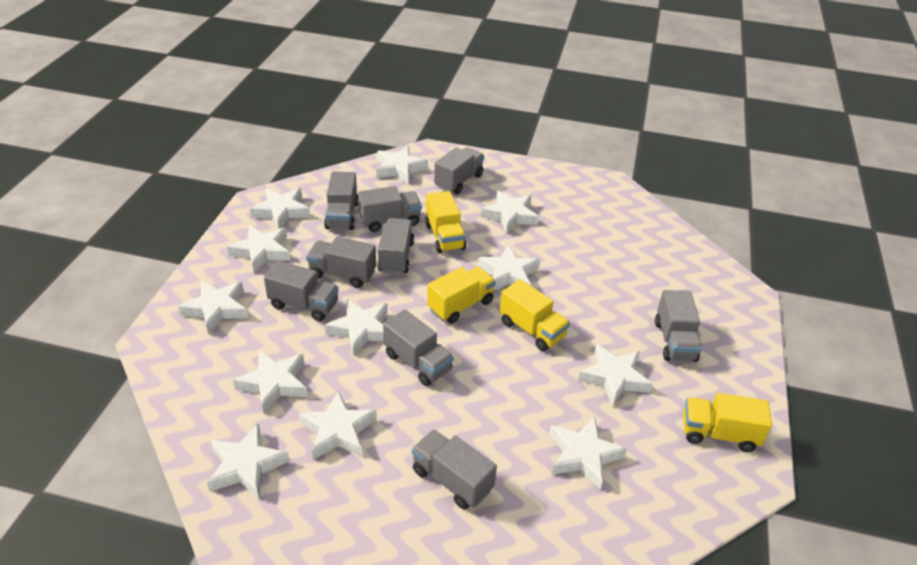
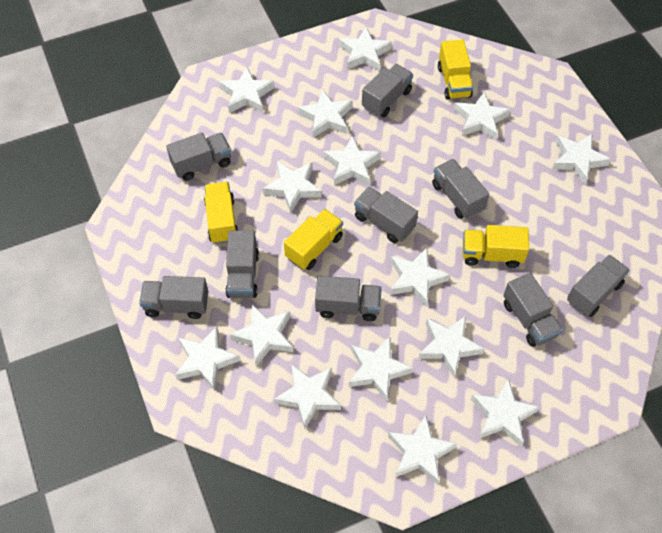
white star: 12 -> 15

